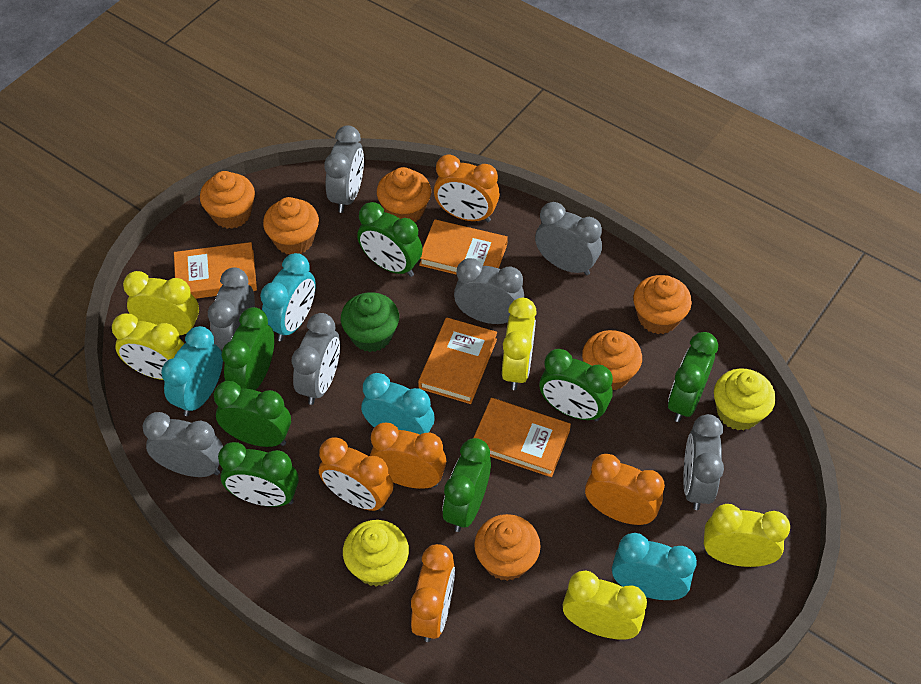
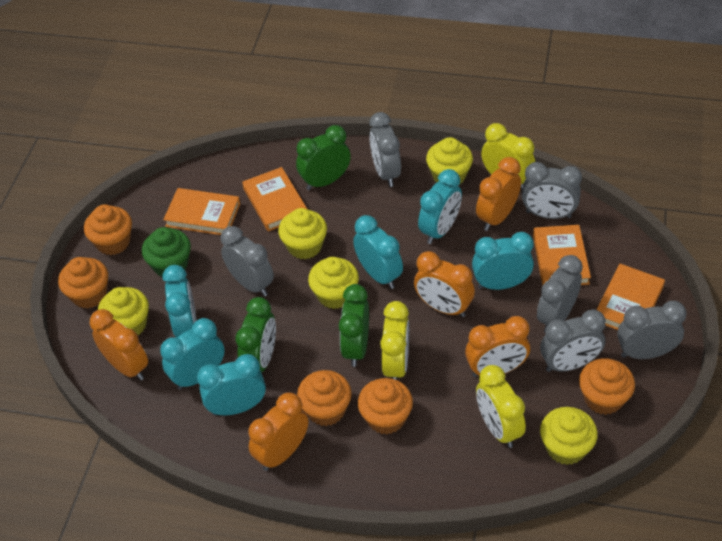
green clock: 7 -> 3
grey clock: 7 -> 6
orange cupcake: 6 -> 5
turquoise clock: 4 -> 6
yellow clock: 5 -> 3
yellow cupcake: 2 -> 5

